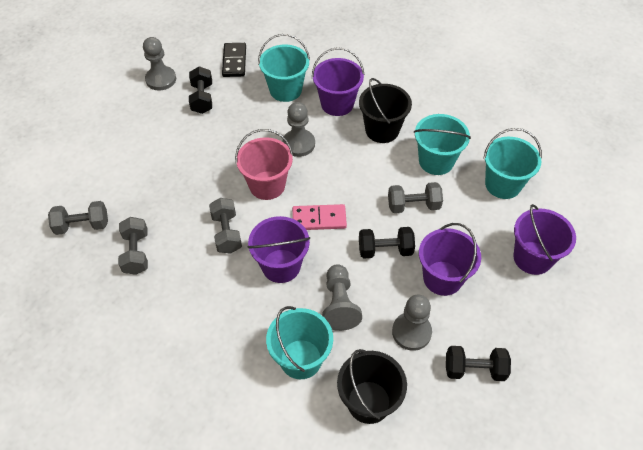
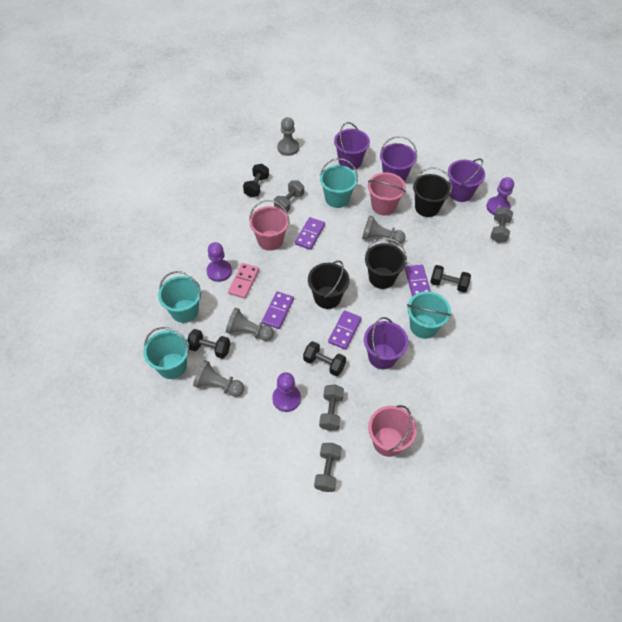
black bucket: 2 -> 3
black domino: 1 -> 0
black dumbbell: 3 -> 4
pink bucket: 1 -> 3
purple domino: 0 -> 4
purple pawn: 0 -> 3

